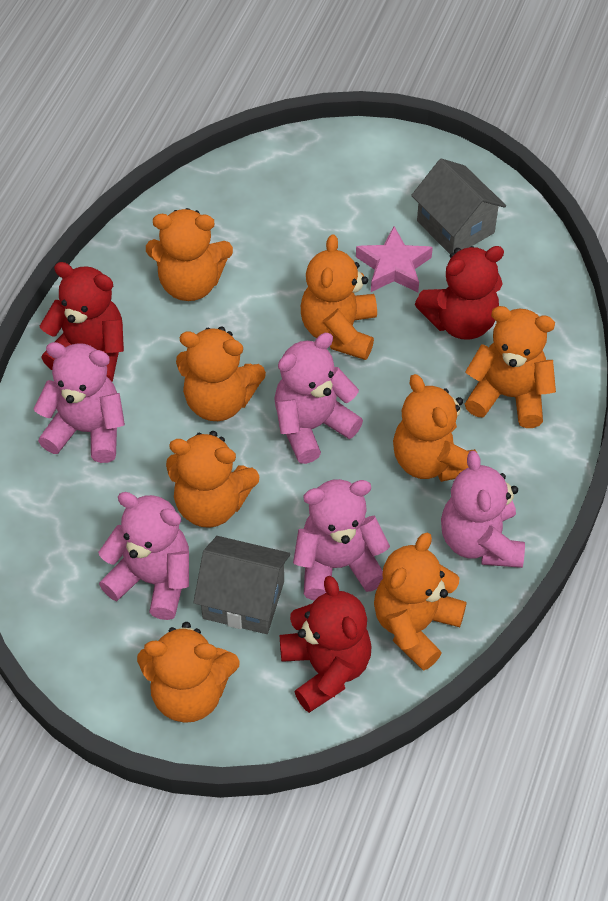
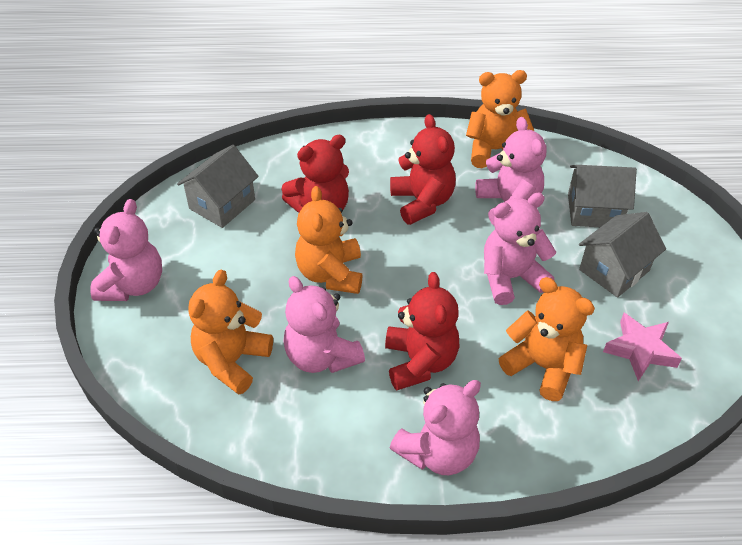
grey house: 2 -> 3
orange teddy bear: 8 -> 4

